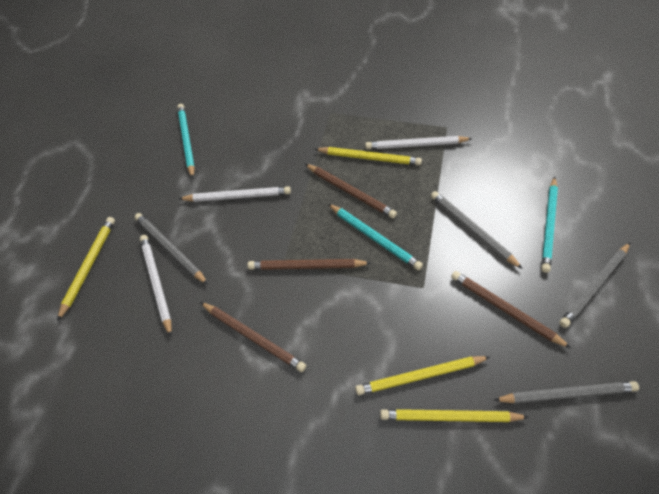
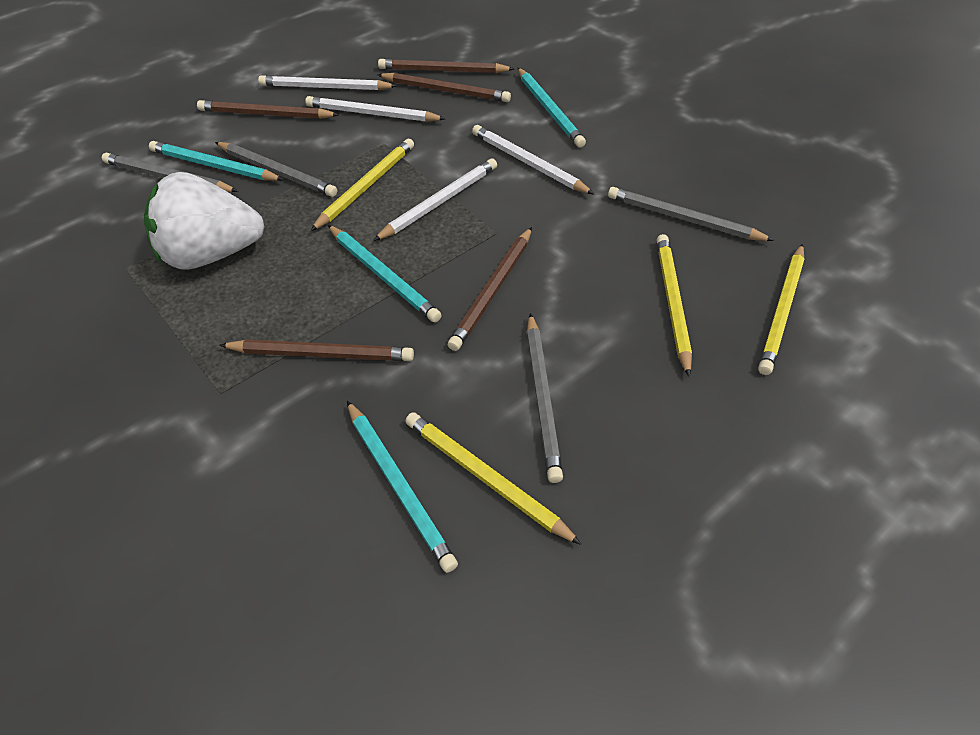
brown pencil: 4 -> 5
turquoise pencil: 3 -> 4
white pencil: 3 -> 4
white strawberry: 0 -> 1

